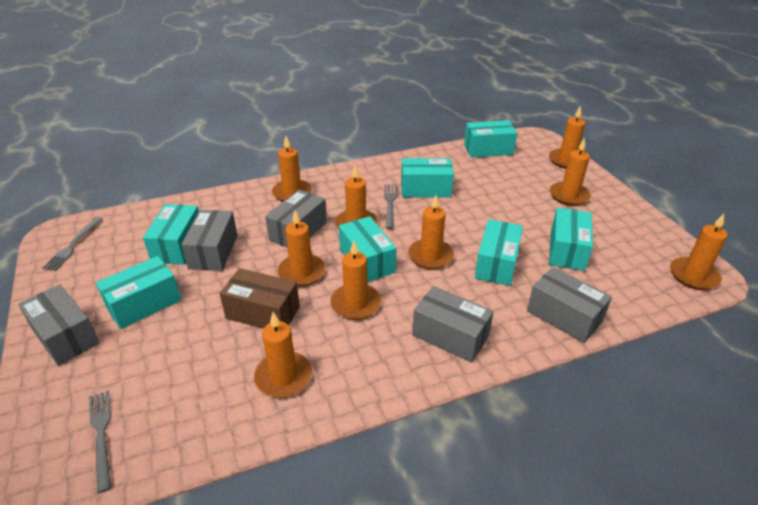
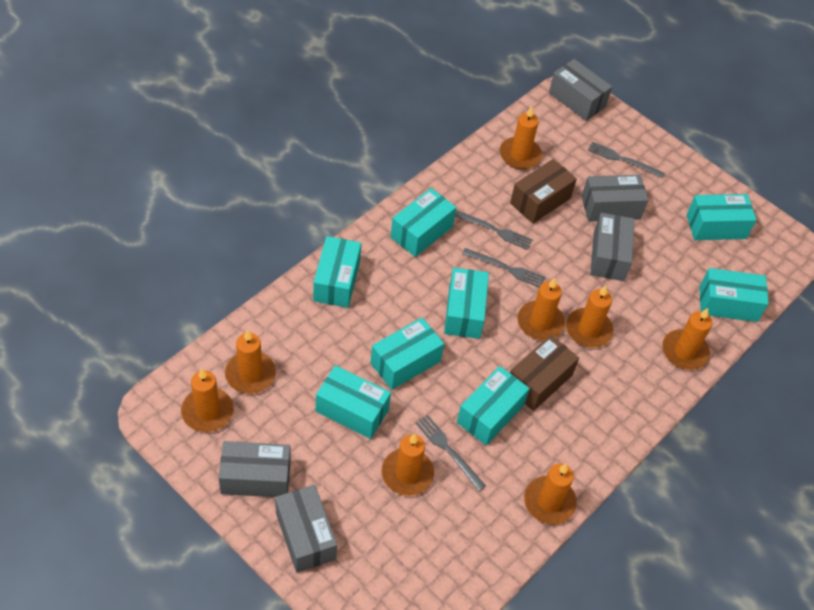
brown box: 1 -> 2
grey fork: 3 -> 4
orange candle: 9 -> 8
turquoise box: 7 -> 8

